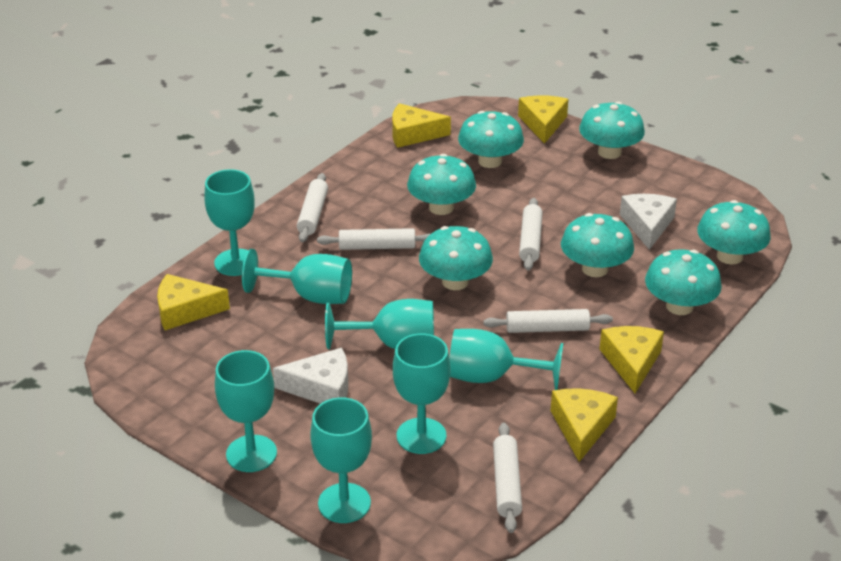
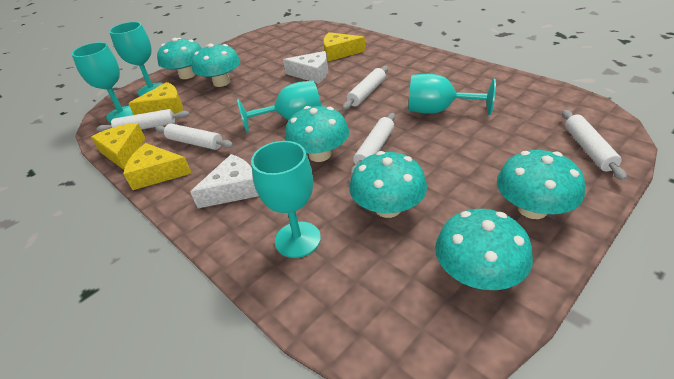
turquoise goblet: 7 -> 5
turquoise mushroom: 7 -> 6
yellow cheese: 5 -> 4

